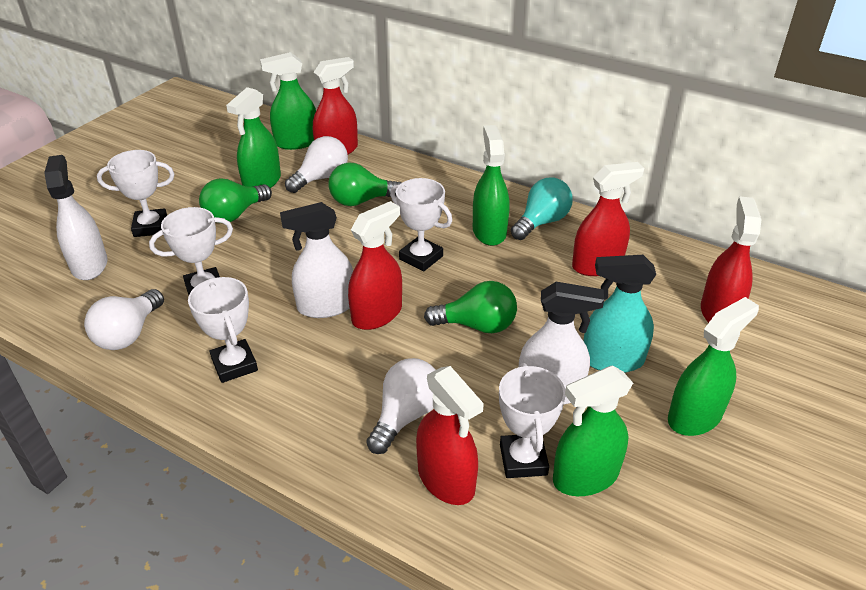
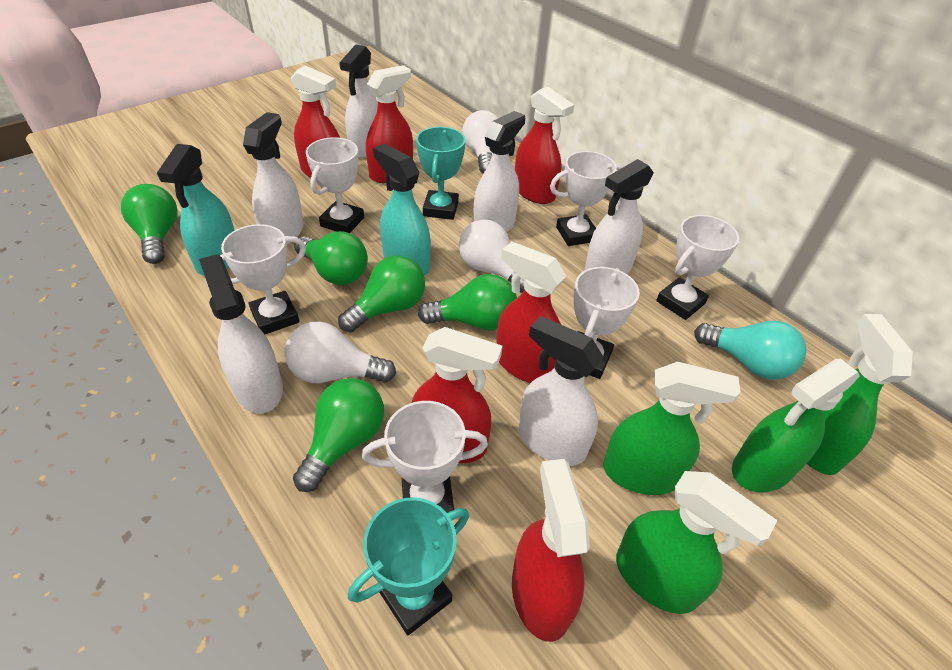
green light bulb: 3 -> 5
green spray bottle: 5 -> 4
red spray bottle: 5 -> 6
turquoise spray bottle: 1 -> 2
turquoise trophy: 0 -> 2
white spray bottle: 3 -> 6
white trophy: 5 -> 6

